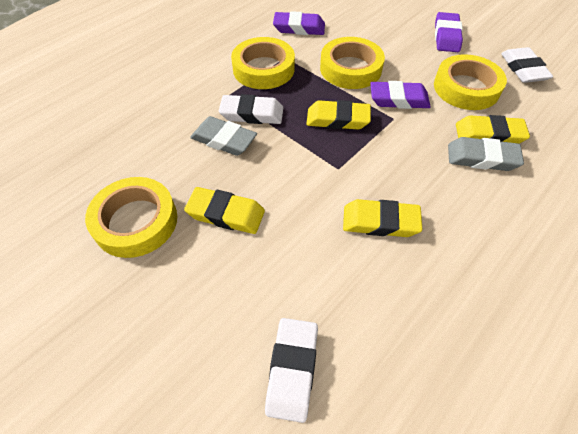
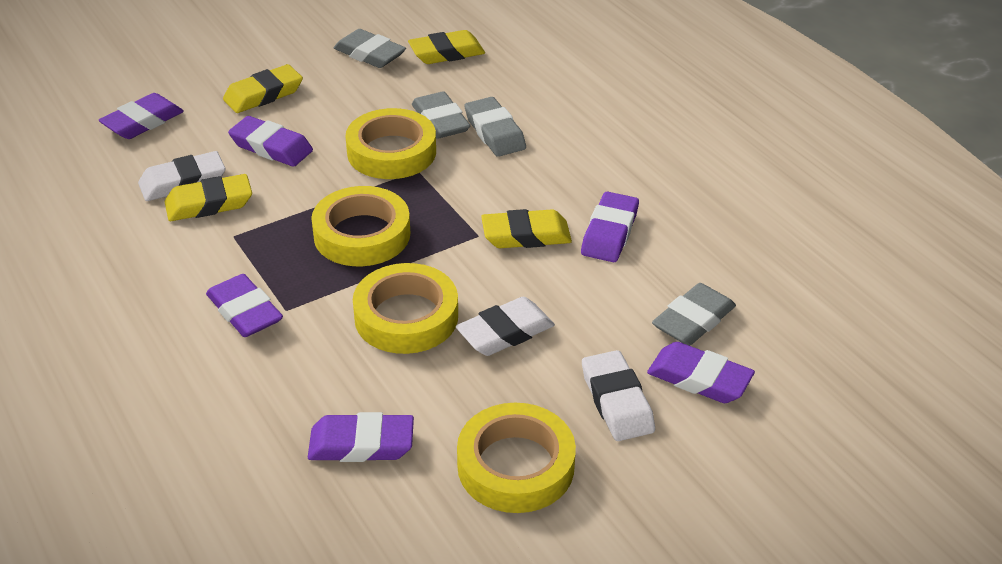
grey eraser: 2 -> 4
purple eraser: 3 -> 6

